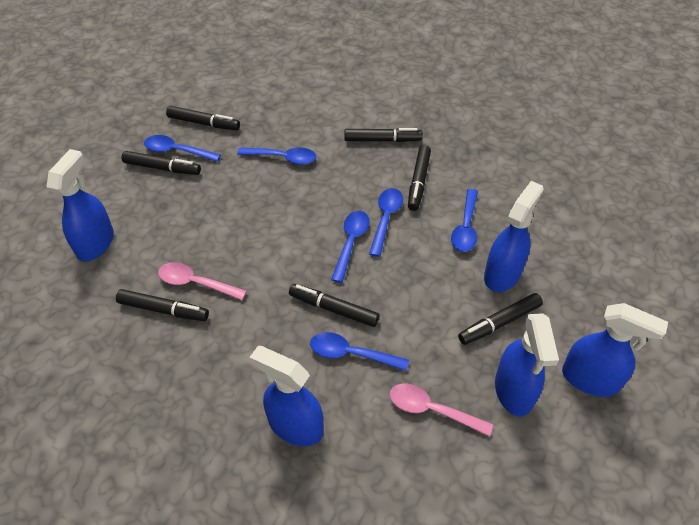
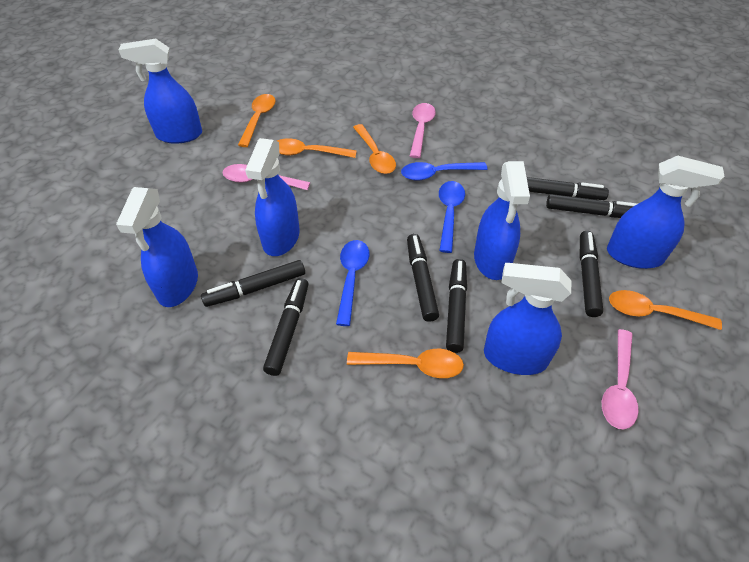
blue spoon: 6 -> 3
blue spray bottle: 5 -> 6
orange spoon: 0 -> 5
pink spoon: 2 -> 3

